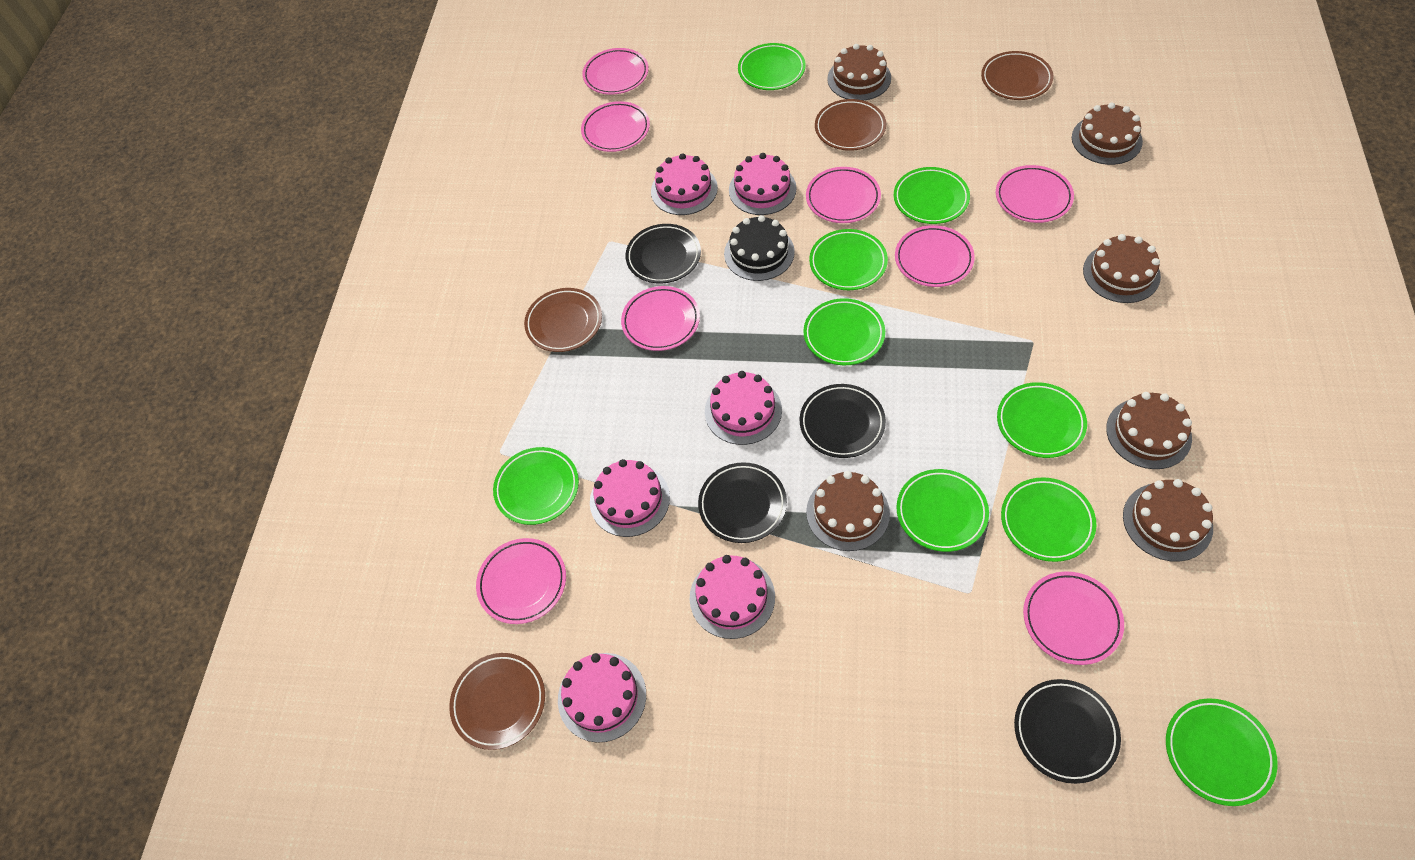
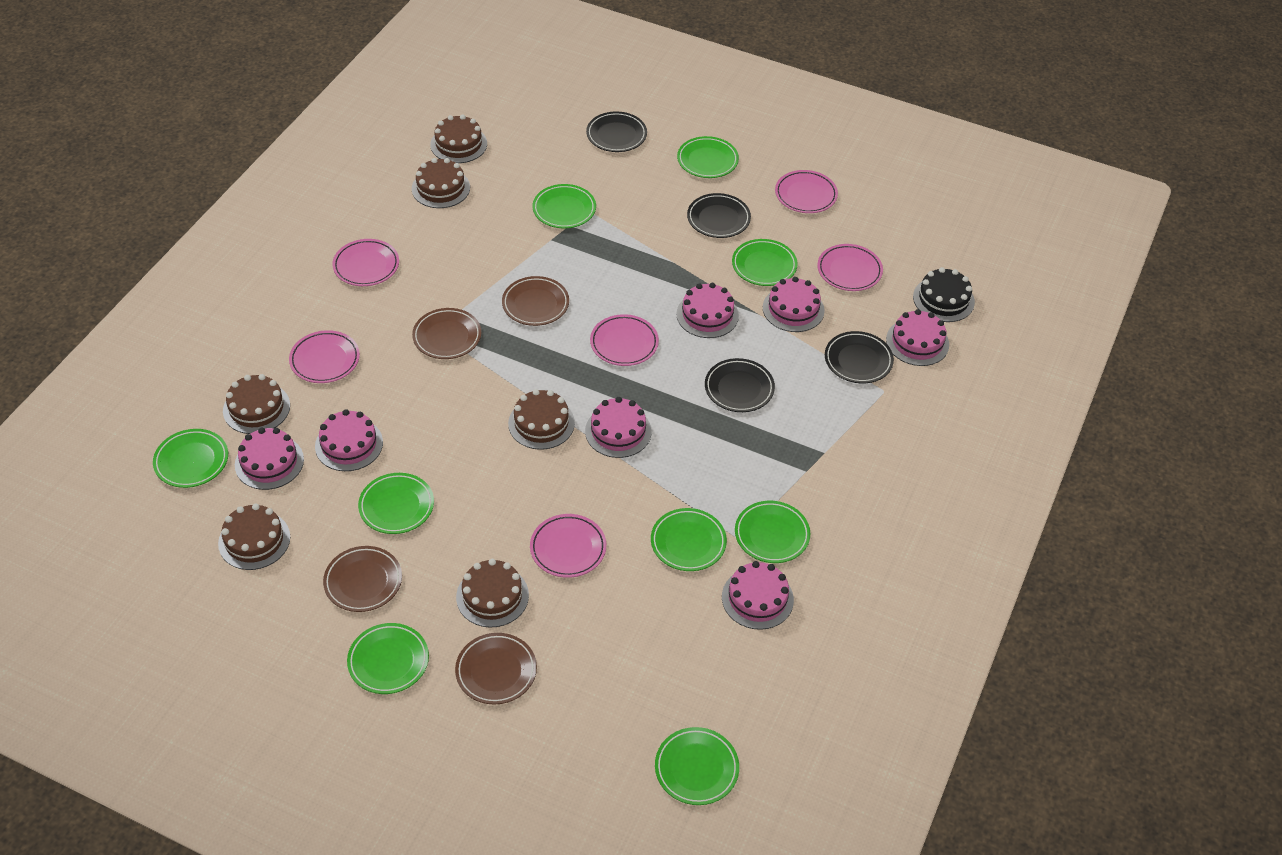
pink cake: 6 -> 7
pink plate: 8 -> 6

